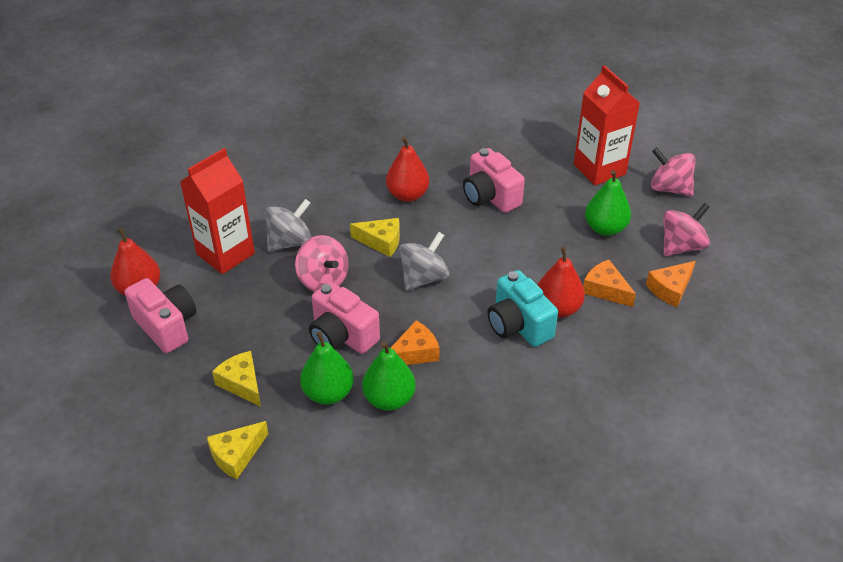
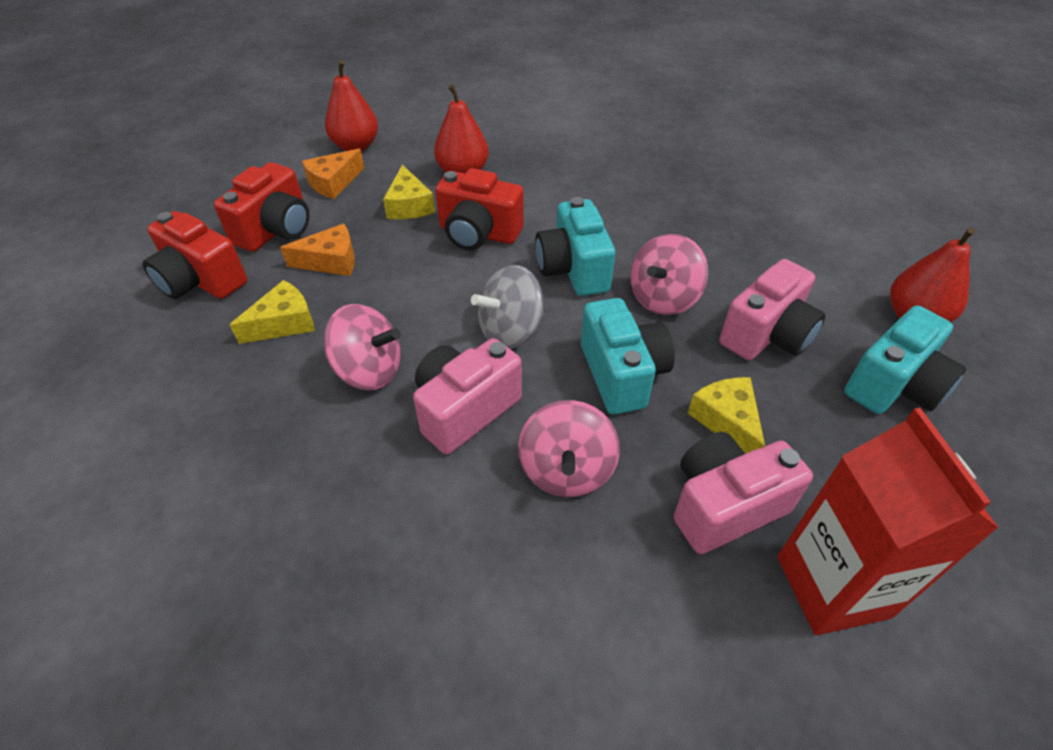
green pear: 3 -> 0
grey spinning top: 2 -> 1
orange cheese: 3 -> 2
red camera: 0 -> 3
red carton: 2 -> 1
turquoise camera: 1 -> 3

